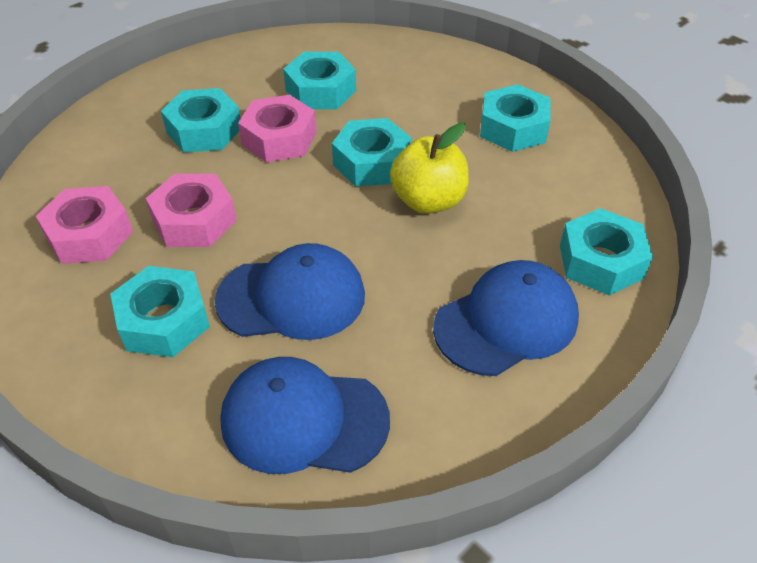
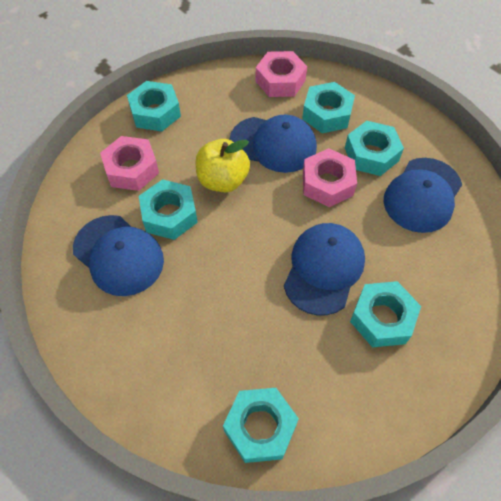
blue cap: 3 -> 4

